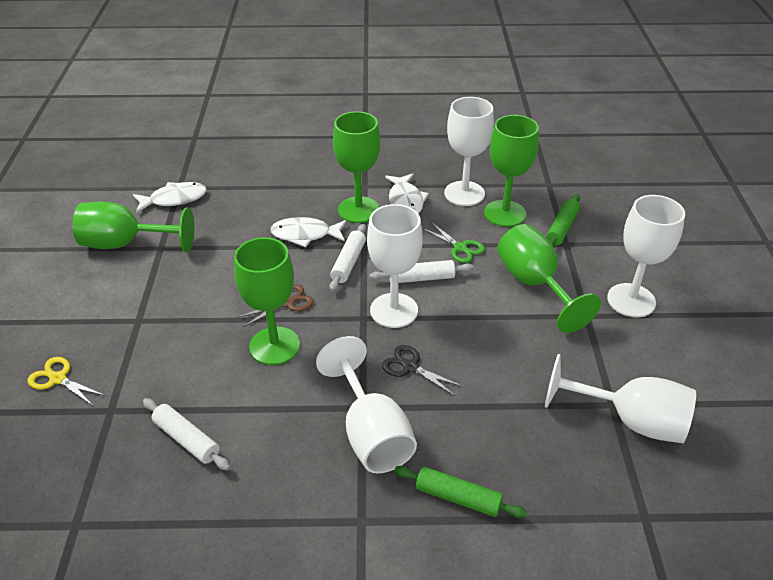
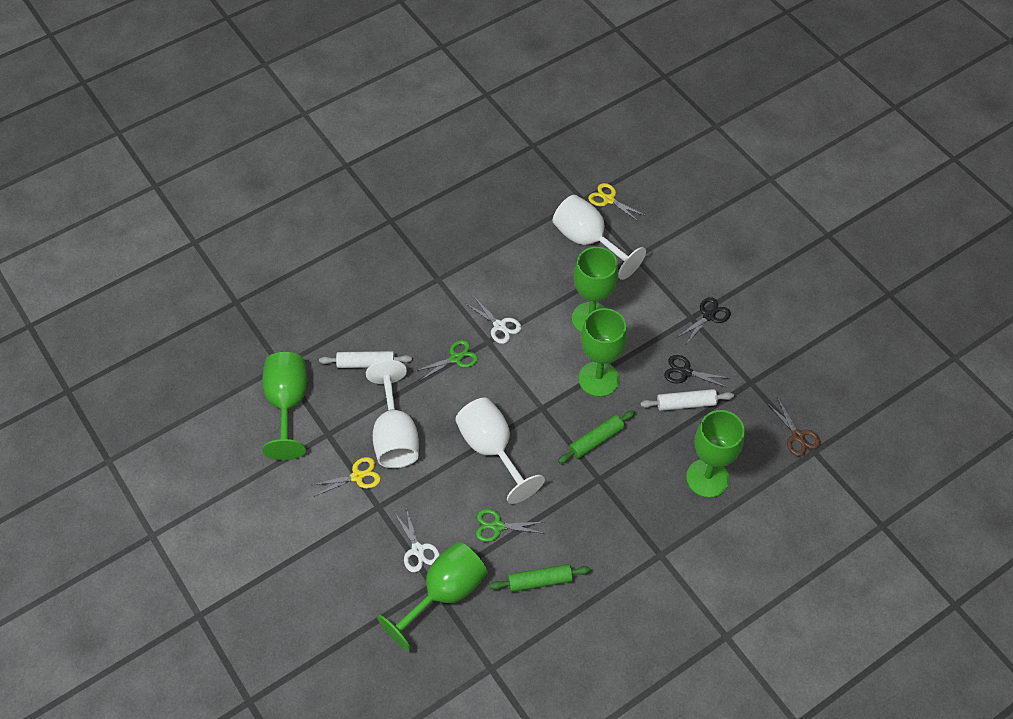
black scissors: 1 -> 2
green scissors: 1 -> 2
white fish: 3 -> 0
white goblet: 5 -> 3
white rolling pin: 3 -> 2
white scissors: 0 -> 2
yellow scissors: 1 -> 2

